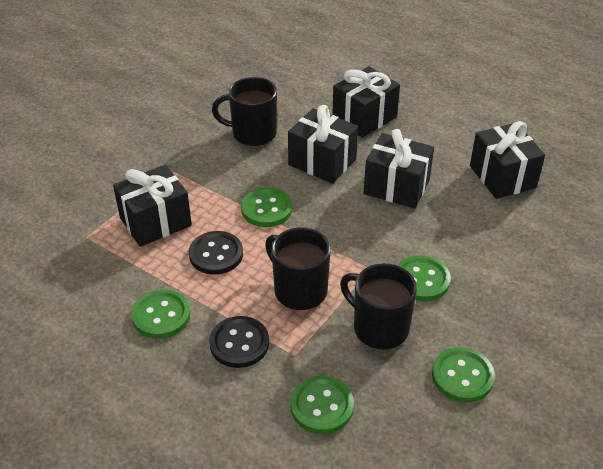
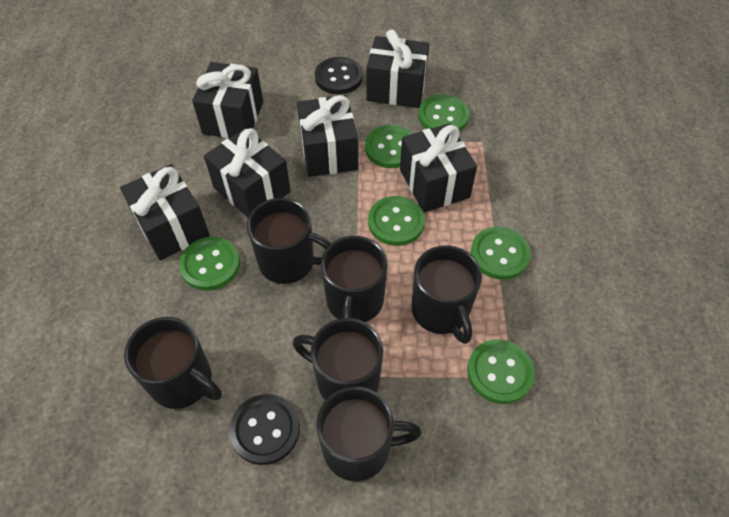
black gift: 5 -> 6
black mug: 3 -> 6
green button: 5 -> 6

